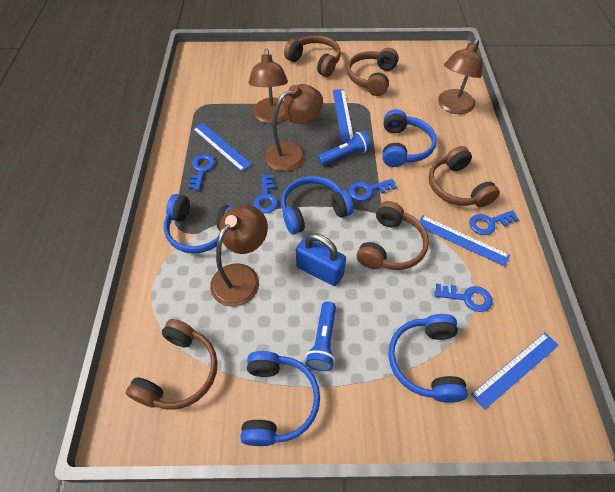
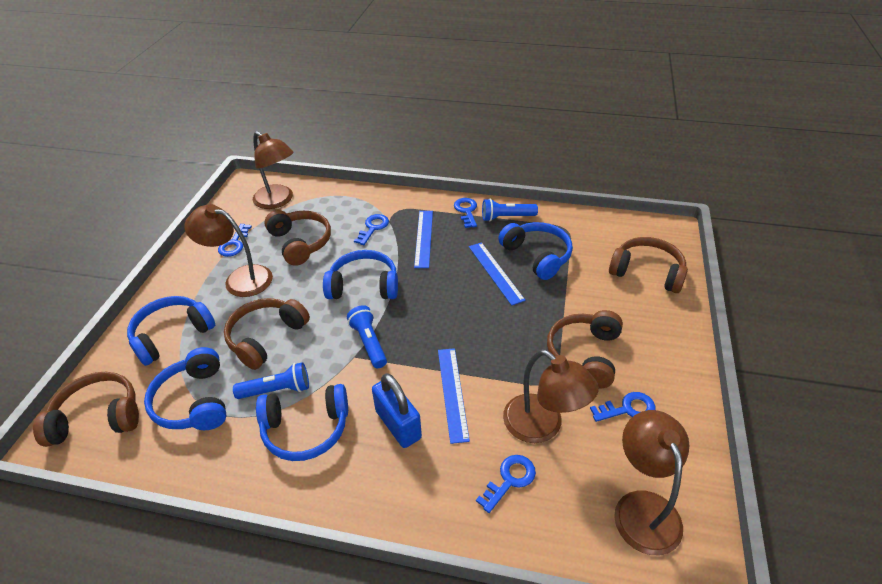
blue flashlight: 2 -> 3
blue ruler: 4 -> 3

